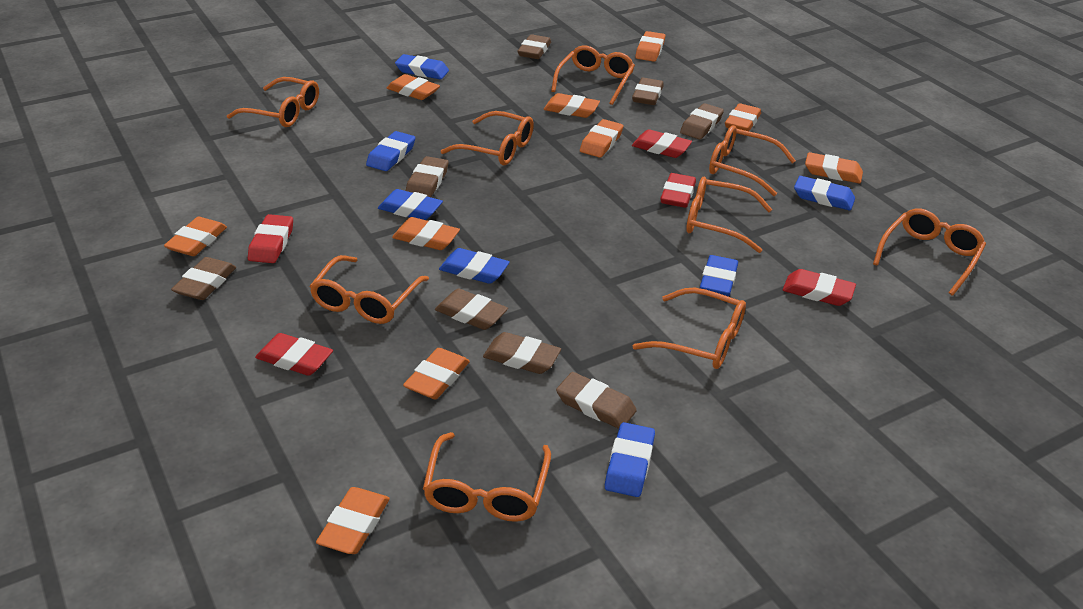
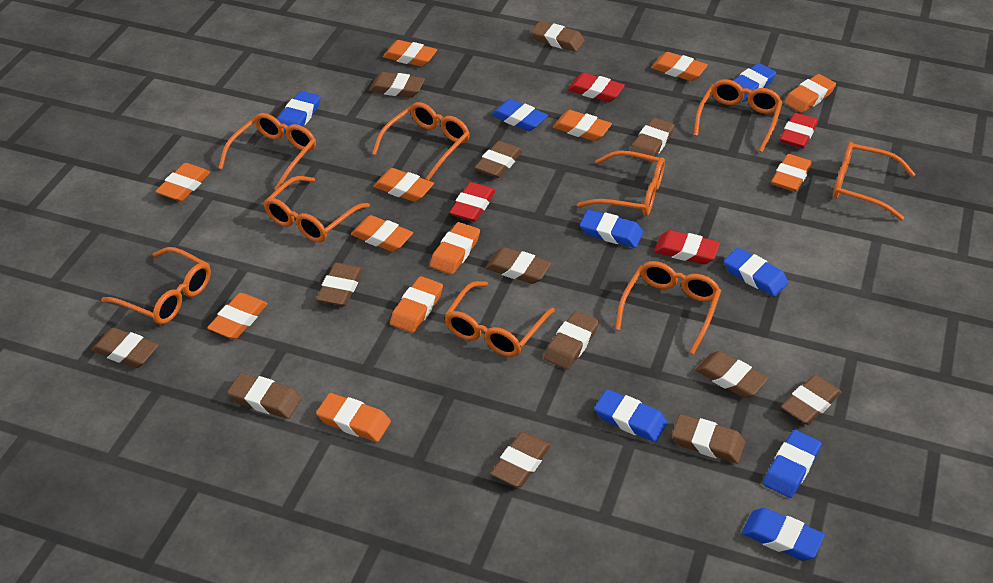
blue eraser: 7 -> 8
brown eraser: 8 -> 13
orange eraser: 10 -> 12
red eraser: 5 -> 4

